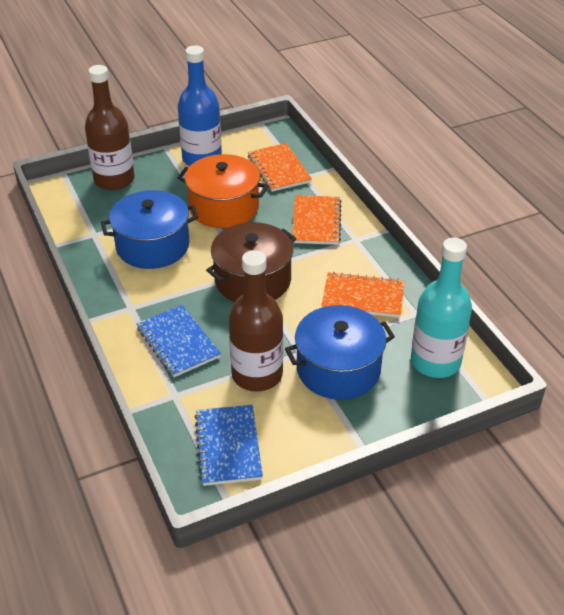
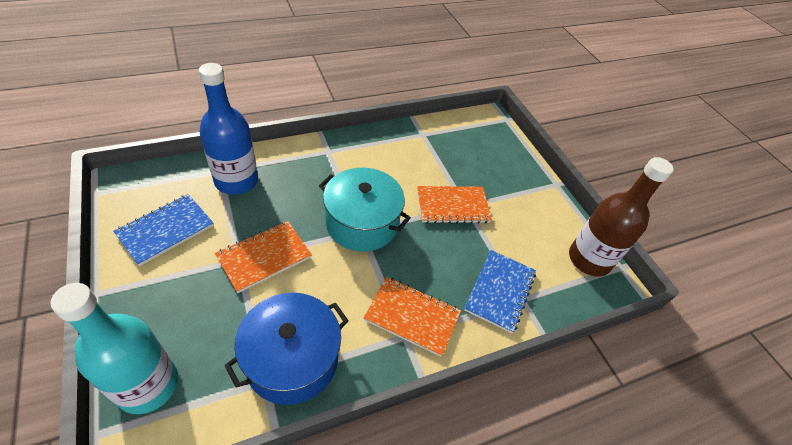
blue pot: 2 -> 1
brown bottle: 2 -> 1
brown pot: 1 -> 0
orange pot: 1 -> 0
turquoise pot: 0 -> 1

